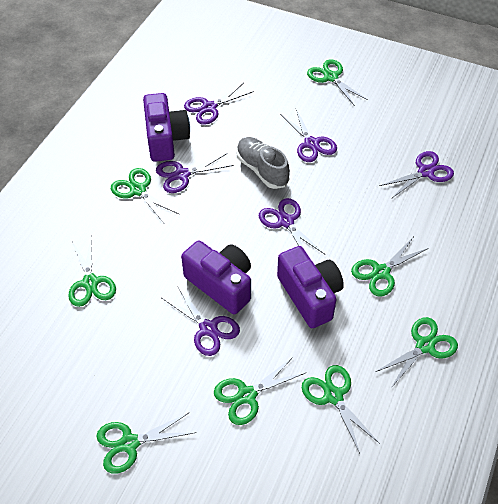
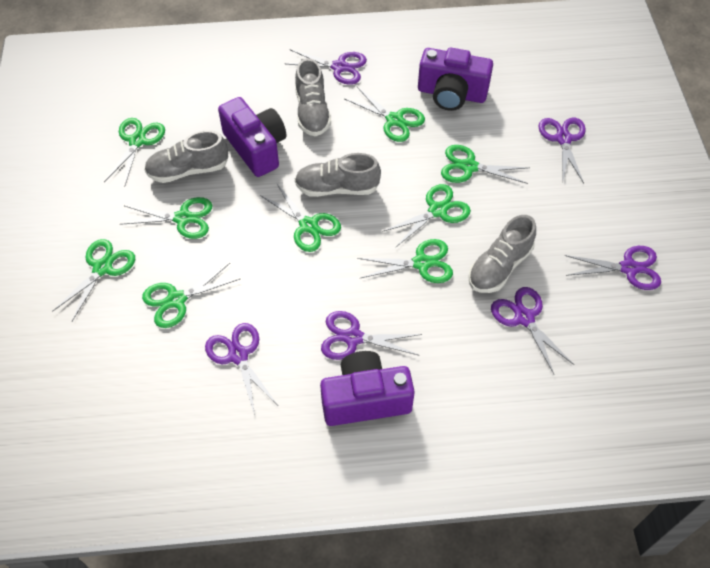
green scissors: 8 -> 9
grey shoe: 1 -> 4

